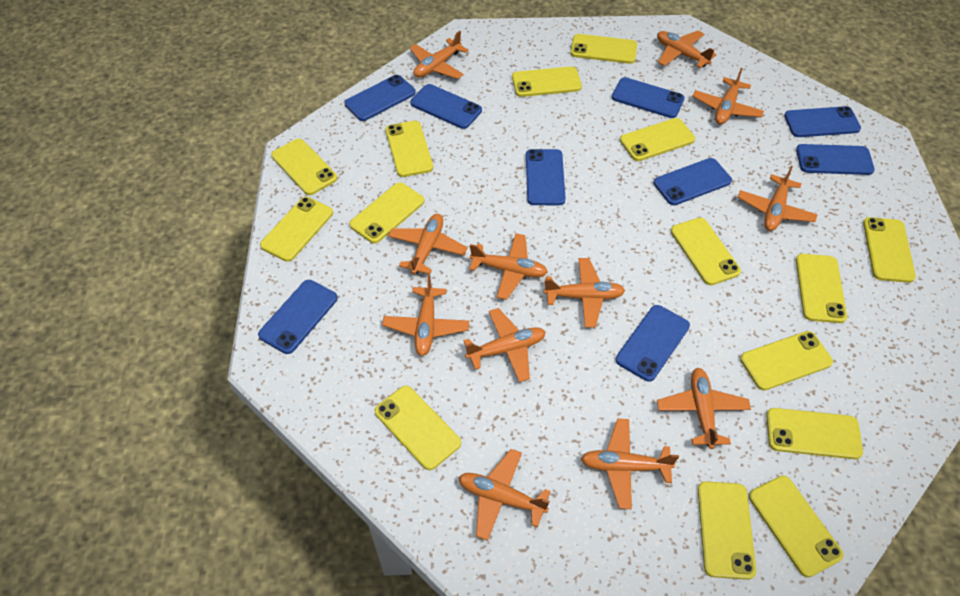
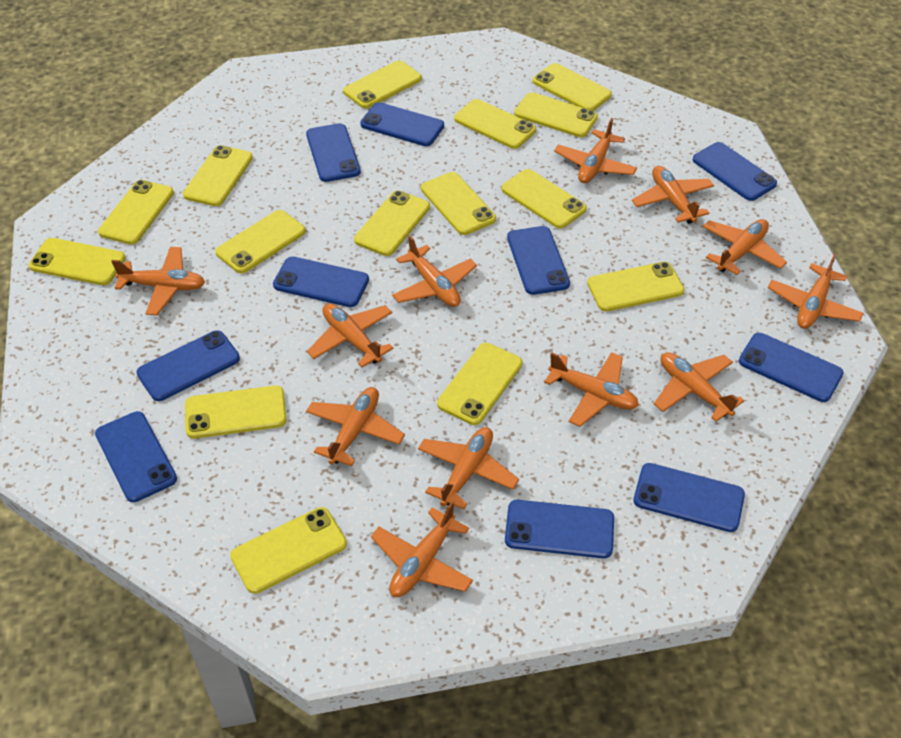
blue phone: 9 -> 10

